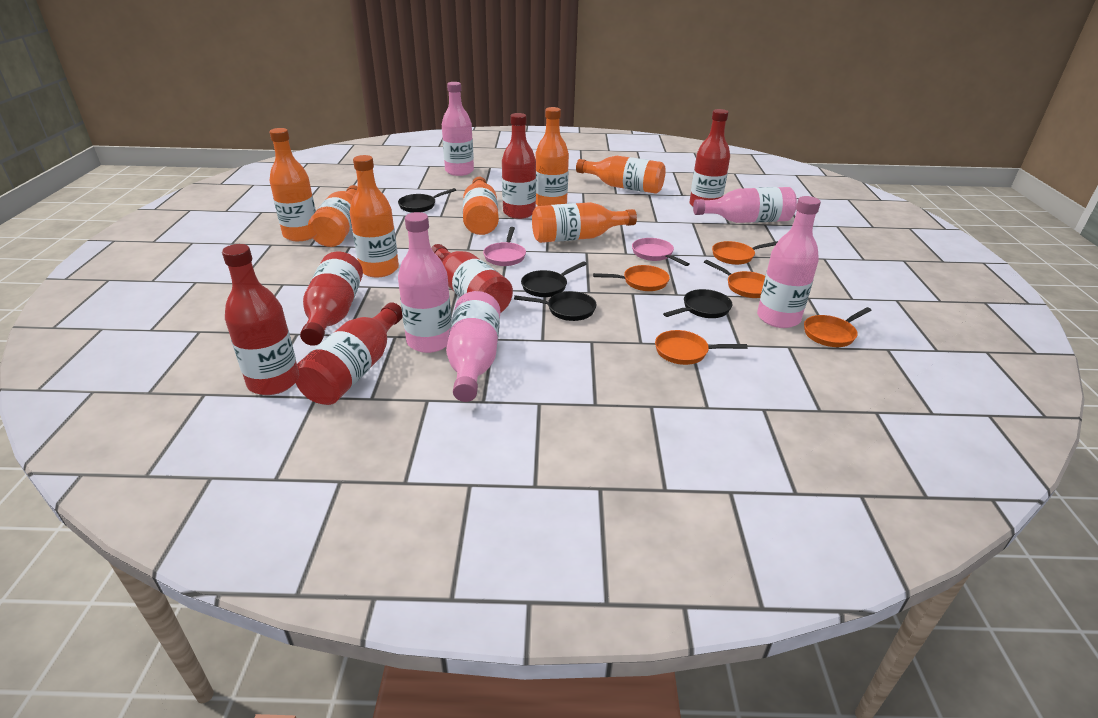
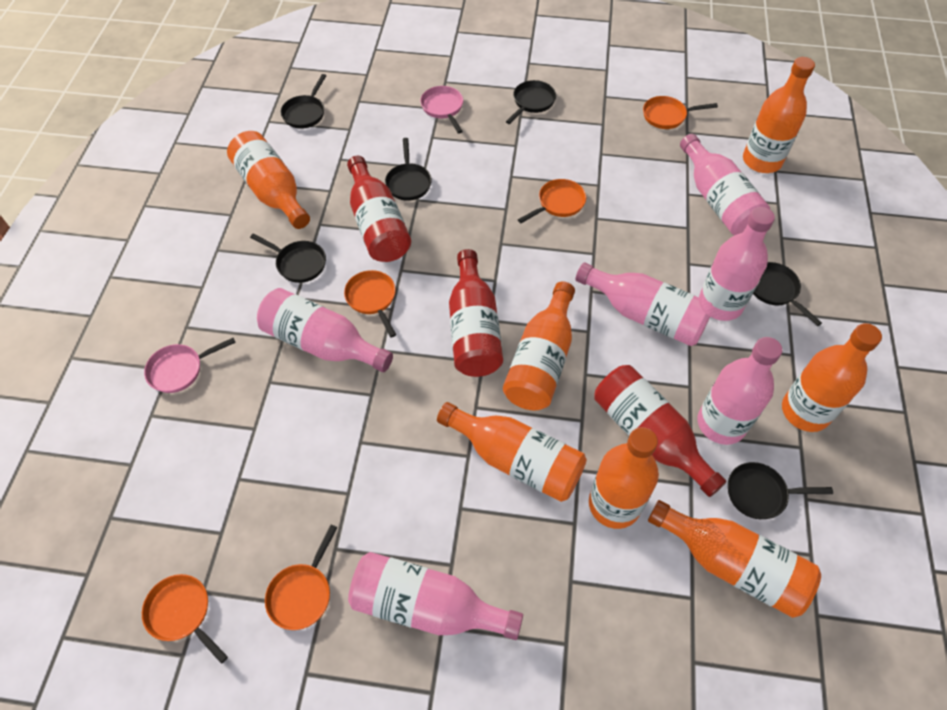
black pan: 4 -> 6
pink bottle: 5 -> 6
red bottle: 6 -> 3

